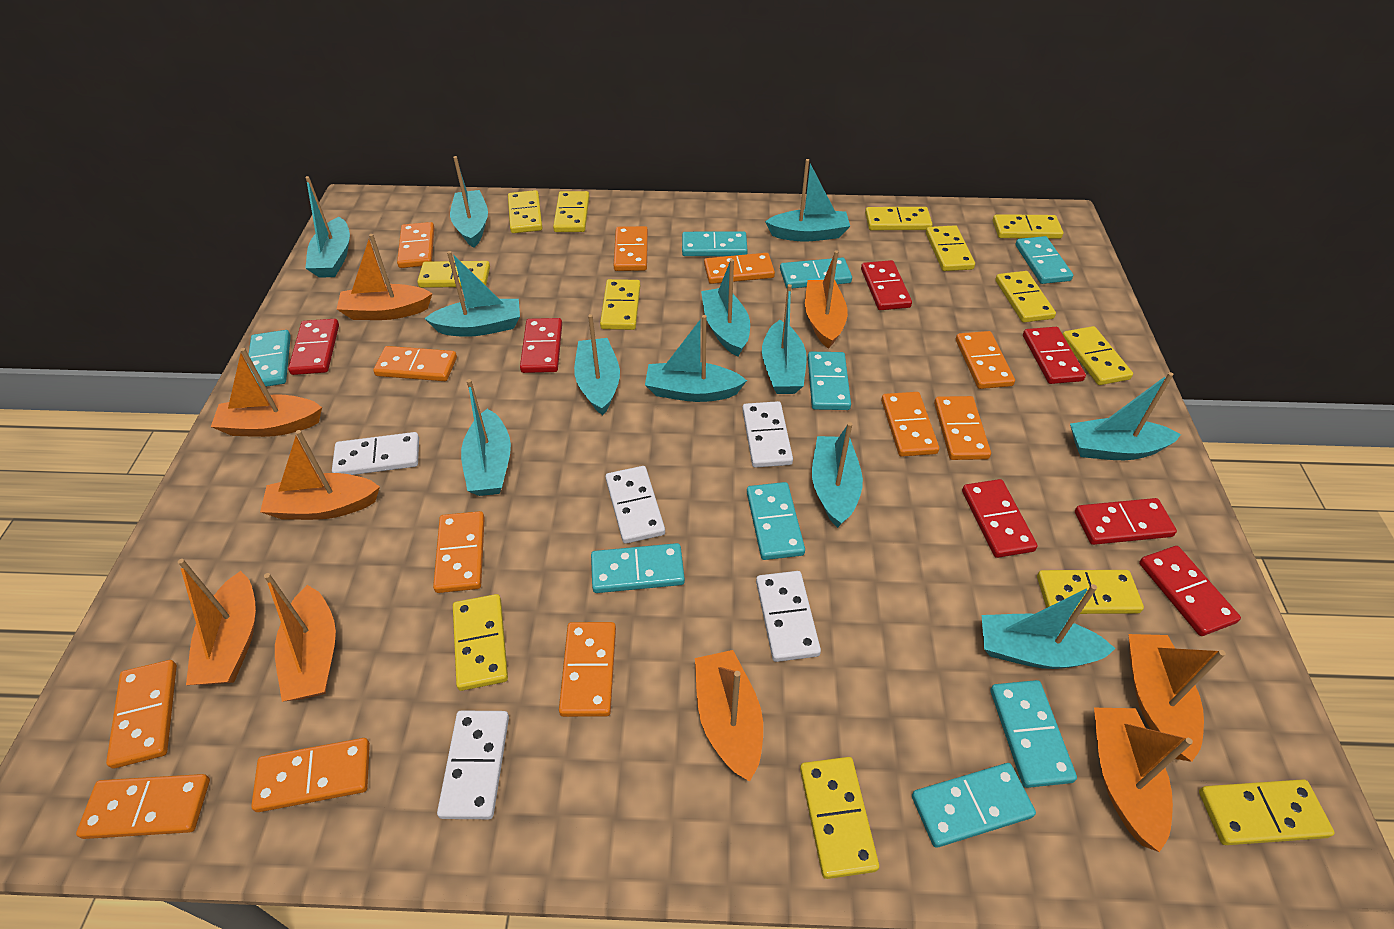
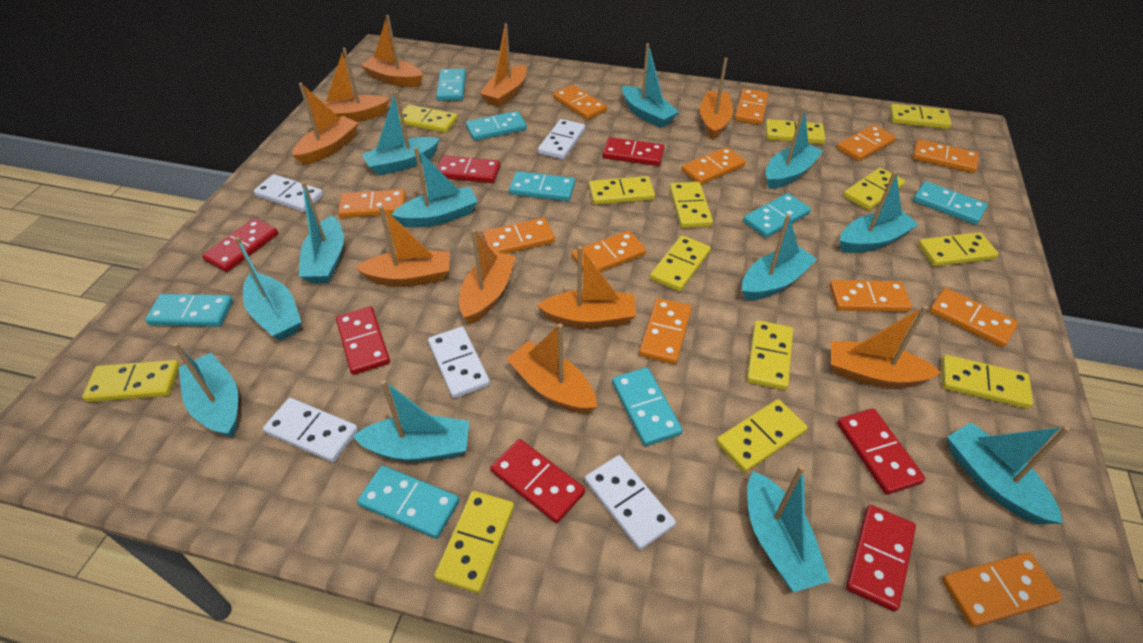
orange boat: 9 -> 10
turquoise domino: 9 -> 8

